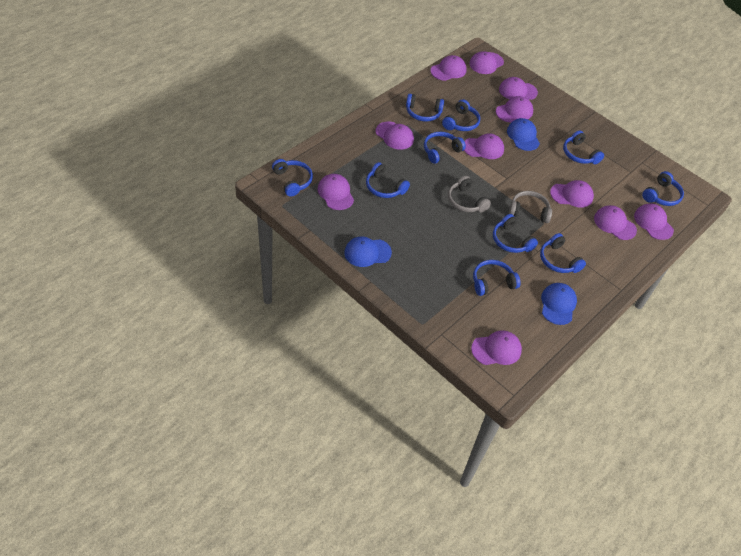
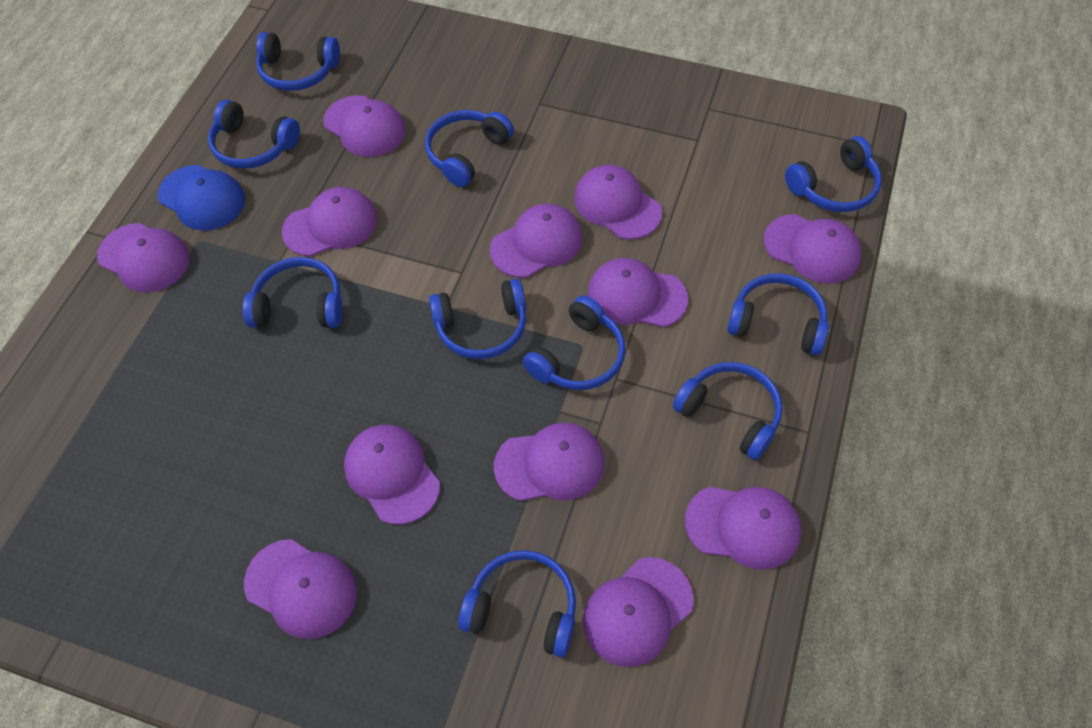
blue cap: 3 -> 1
grey headphones: 2 -> 0
purple cap: 11 -> 12

